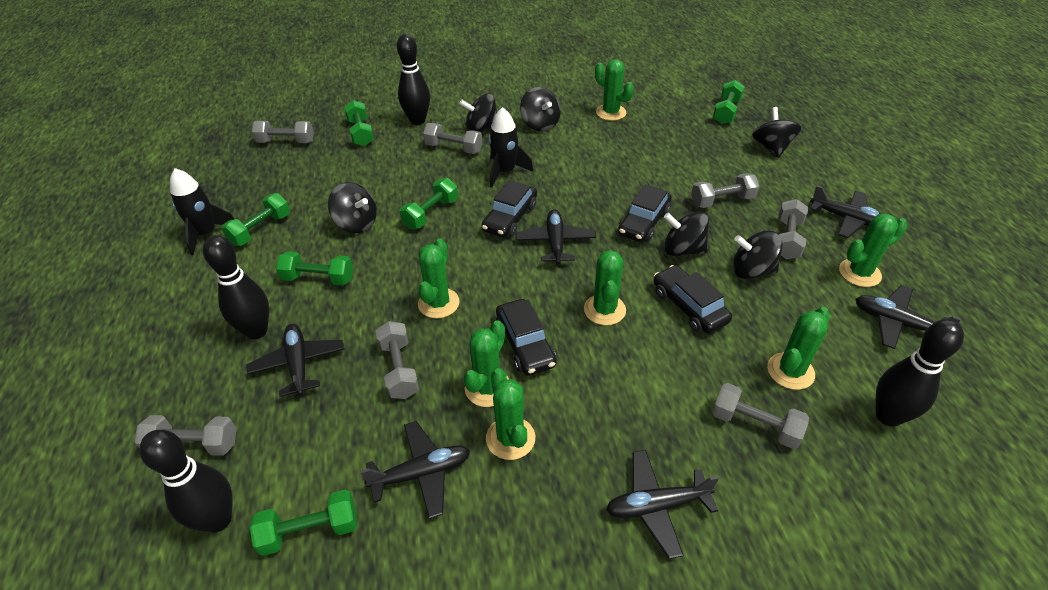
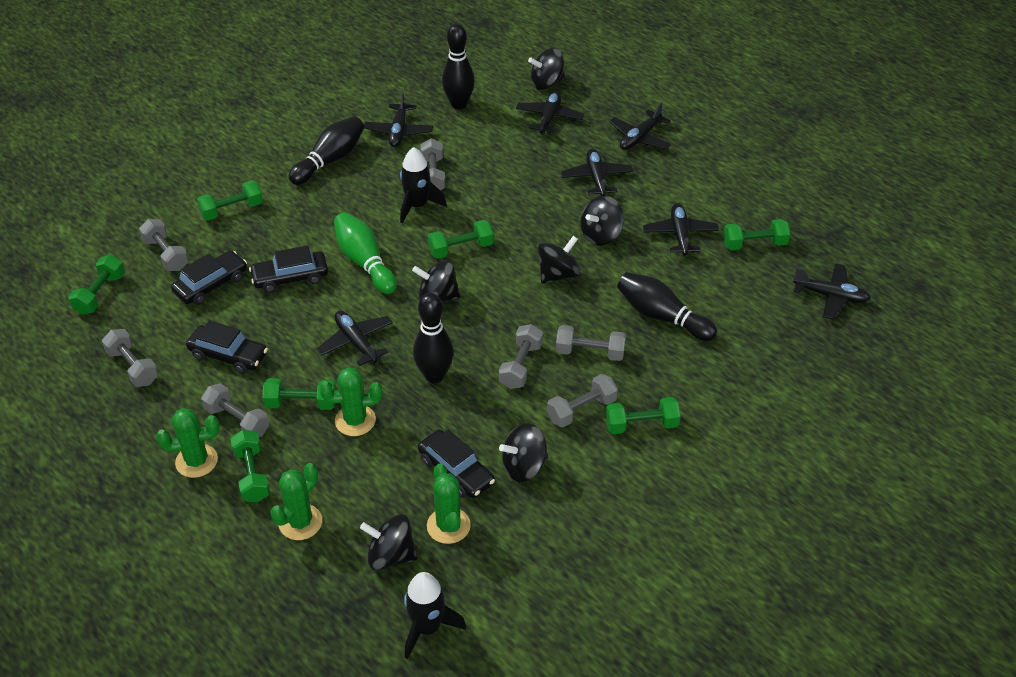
black plane: 6 -> 7
green bowling pin: 0 -> 1
green cactus: 7 -> 4
green dumbbell: 6 -> 7

